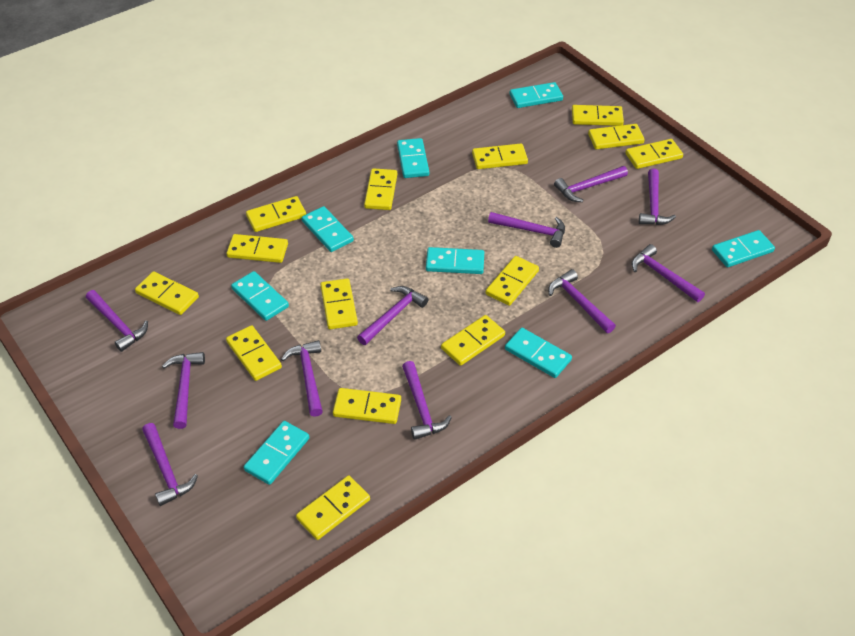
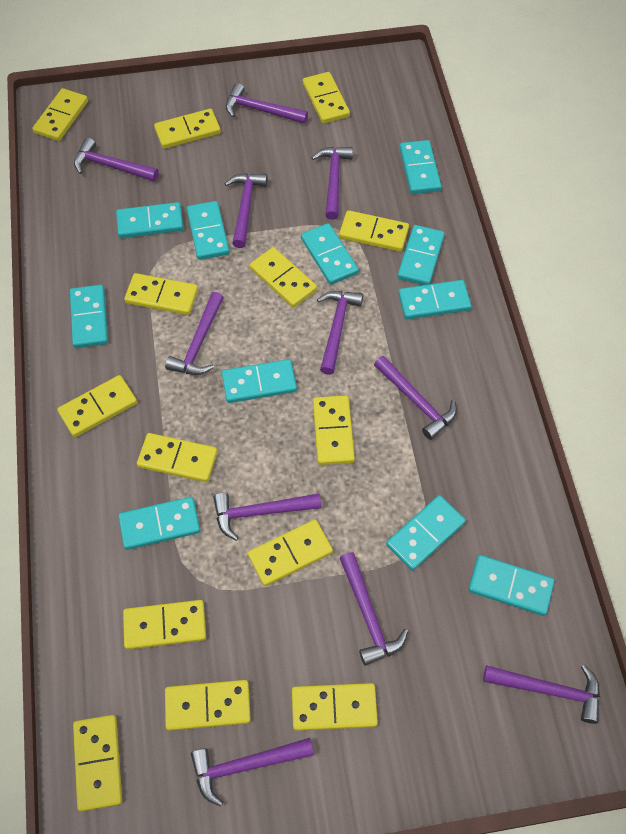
turquoise domino: 8 -> 11

